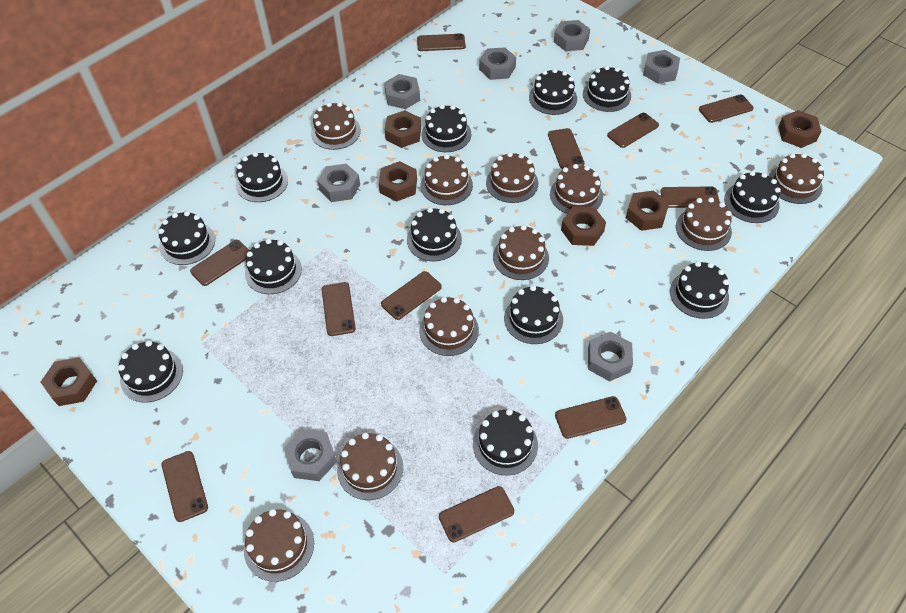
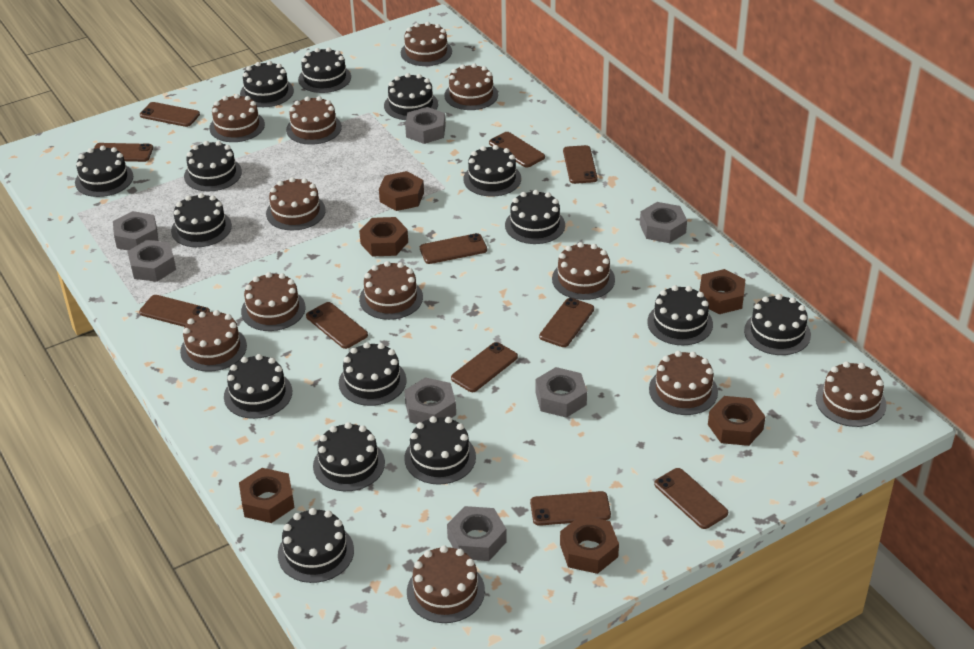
black cake: 12 -> 15
brown cake: 10 -> 12

